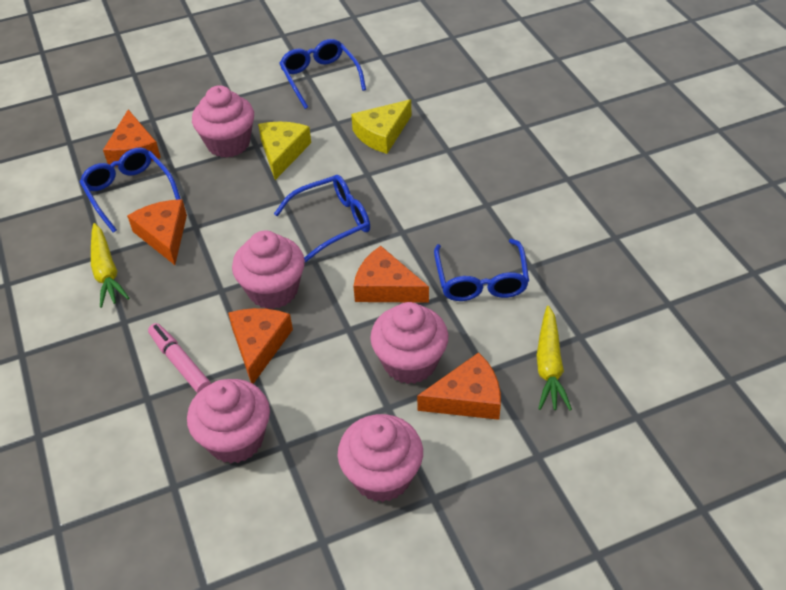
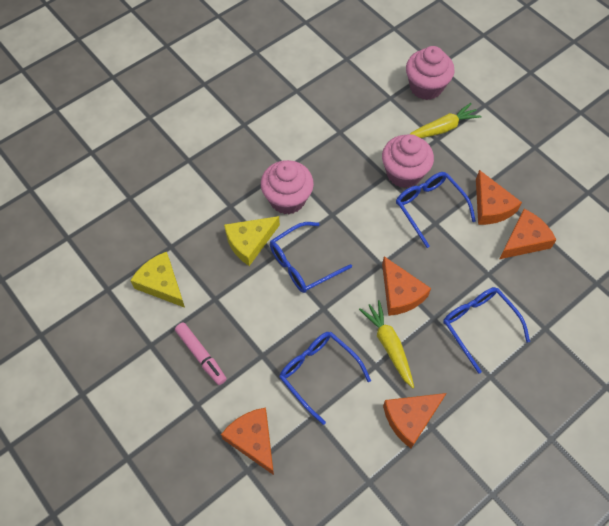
pink cupcake: 5 -> 3

